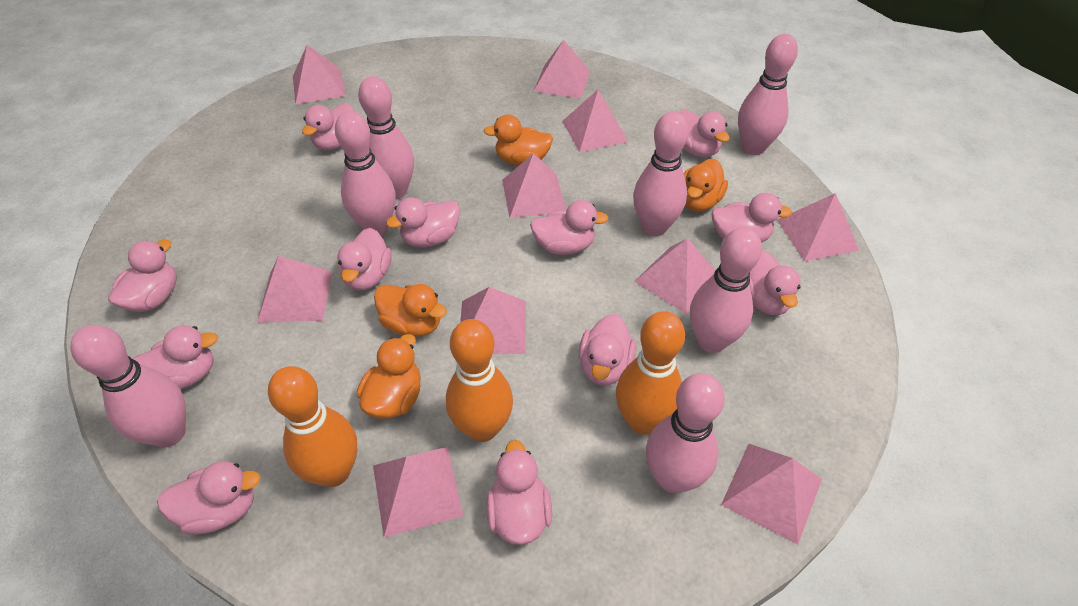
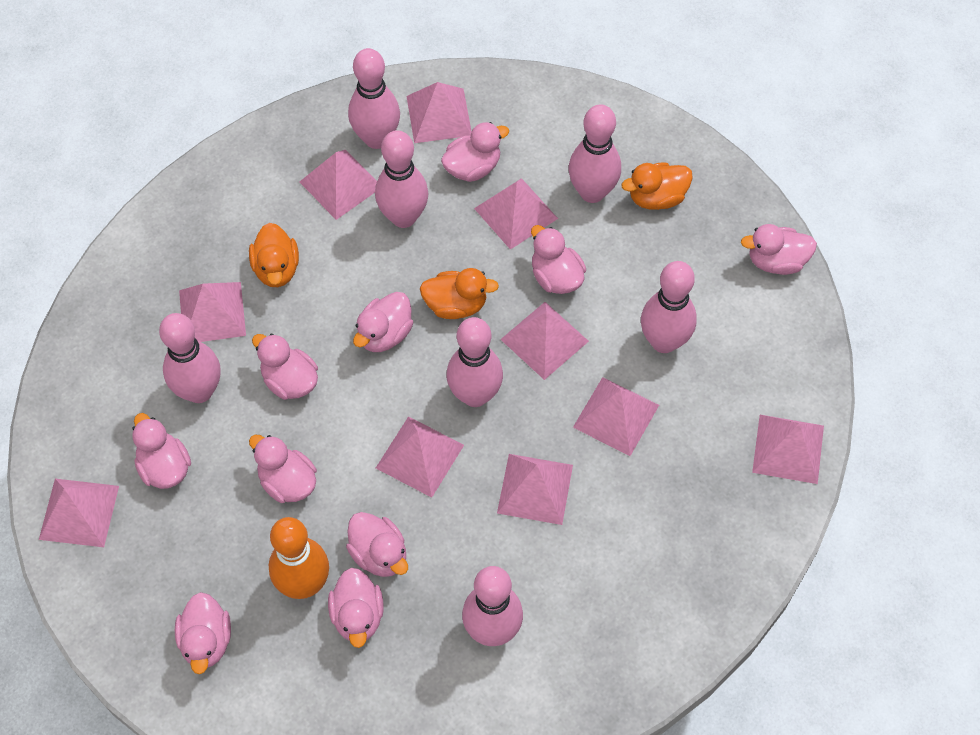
orange bowling pin: 3 -> 1
orange duck: 4 -> 3
pink duck: 12 -> 10

